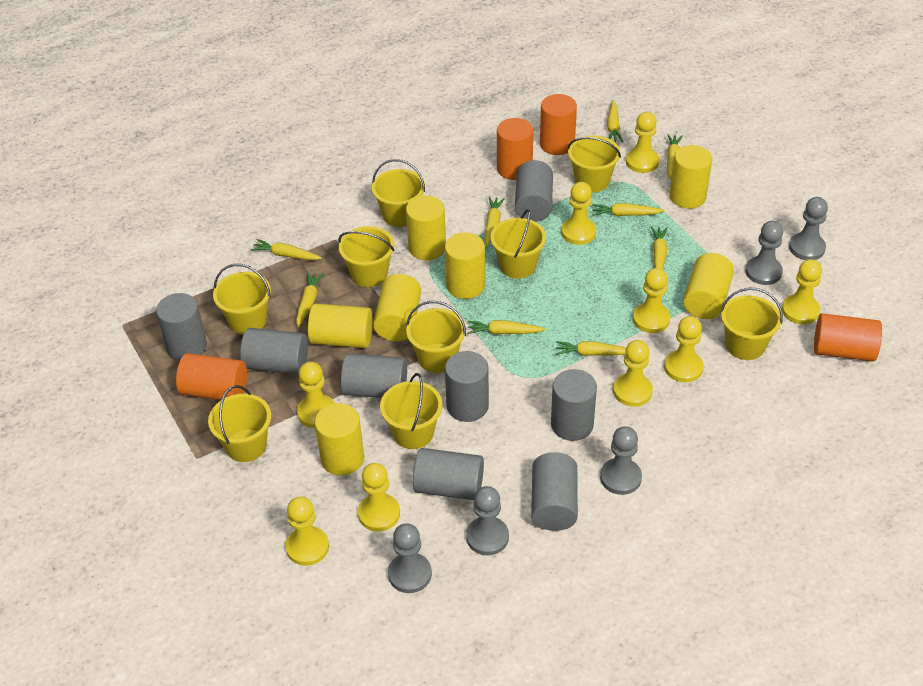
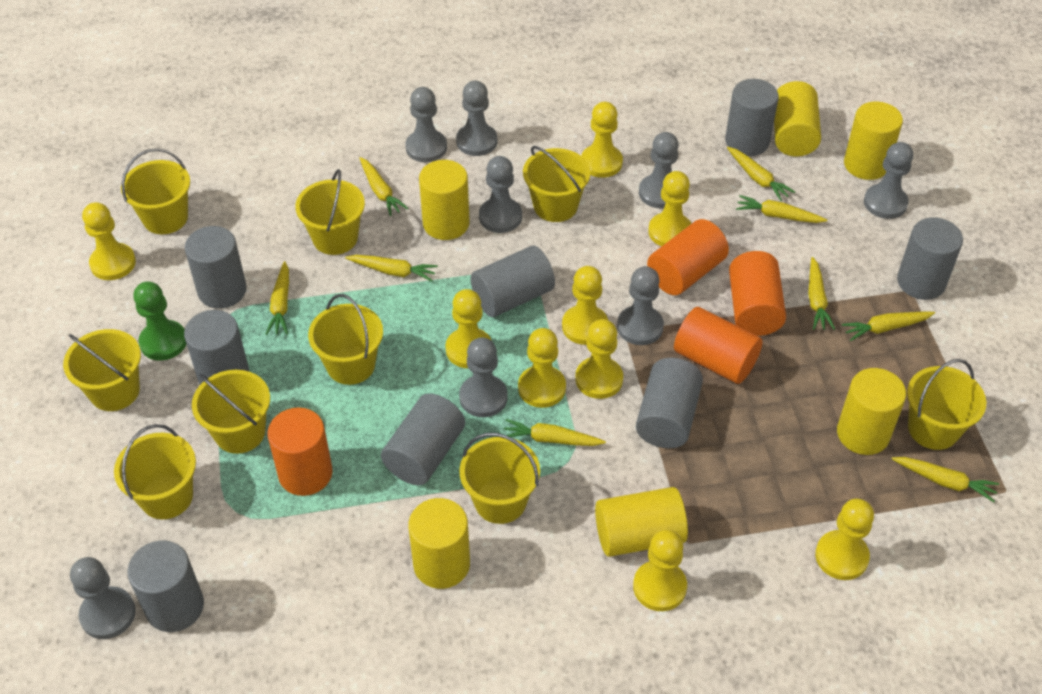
green pawn: 0 -> 1
grey pawn: 5 -> 8
yellow cylinder: 7 -> 6

